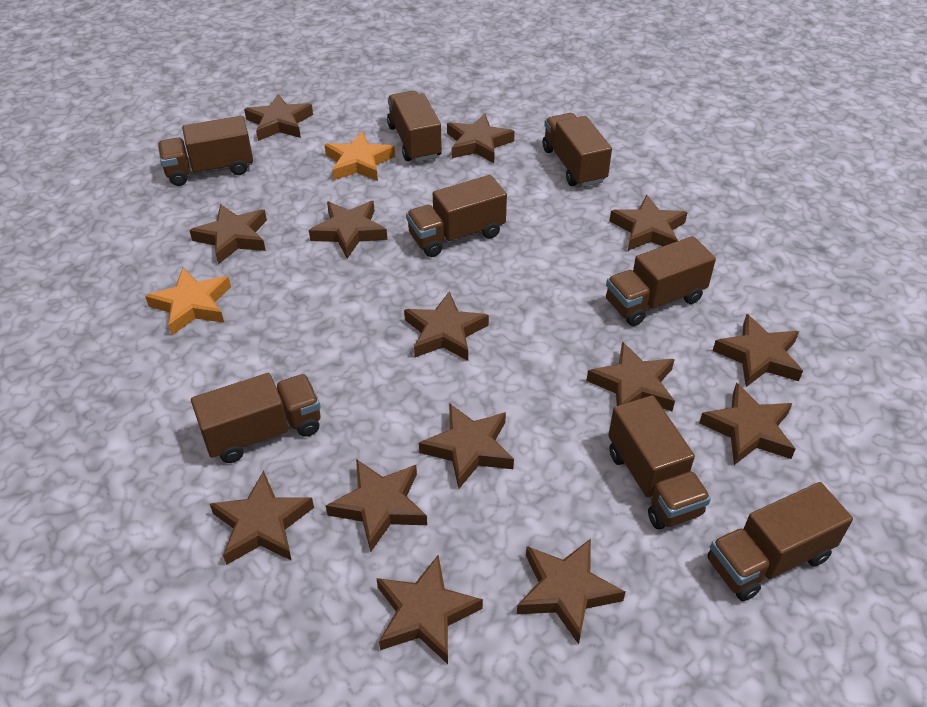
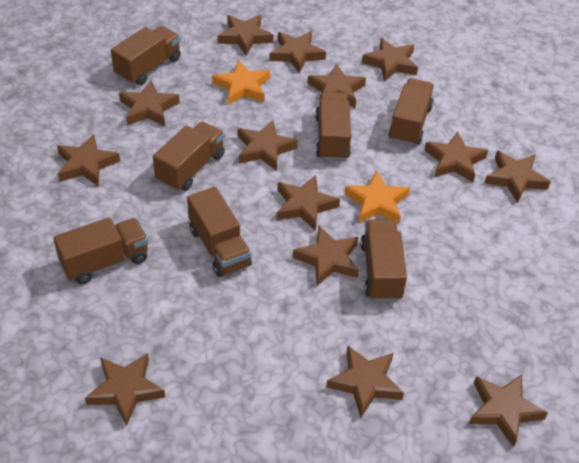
brown truck: 8 -> 7

